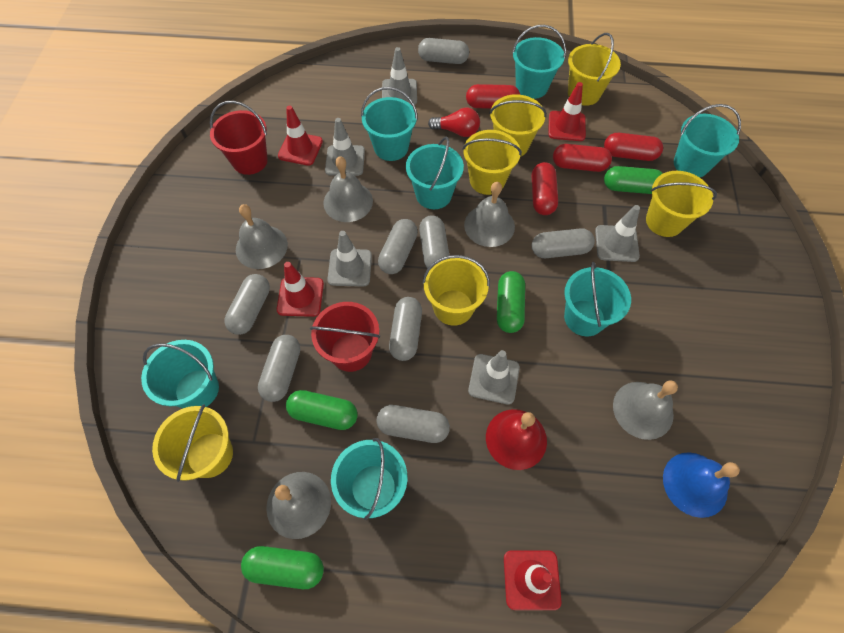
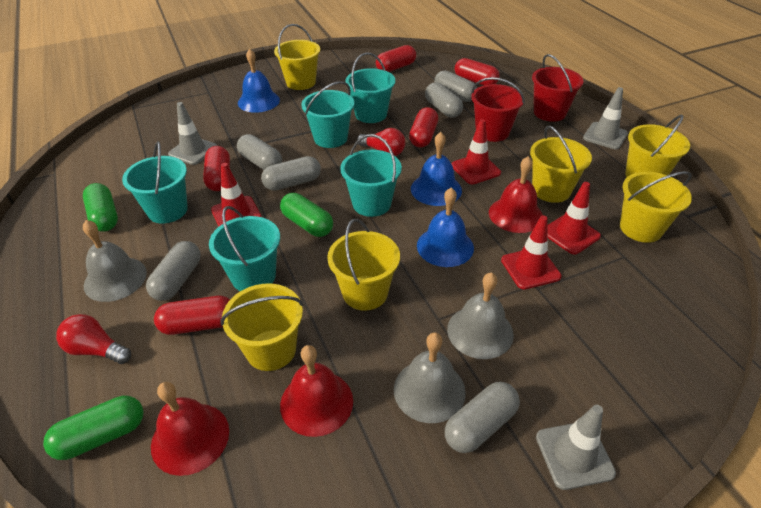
blue bell: 1 -> 3
green capsule: 4 -> 3
grey bell: 5 -> 3
grey capsule: 8 -> 6
grey traffic cone: 5 -> 3
red bell: 1 -> 3
red capsule: 4 -> 5
red light bulb: 1 -> 2
turquoise bucket: 7 -> 5

